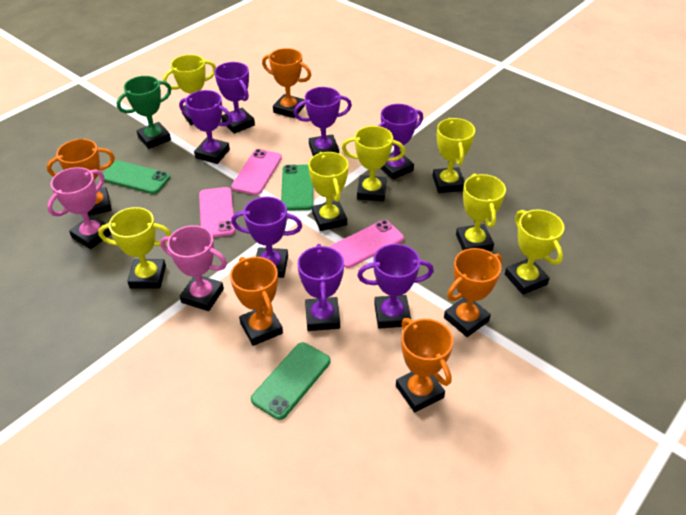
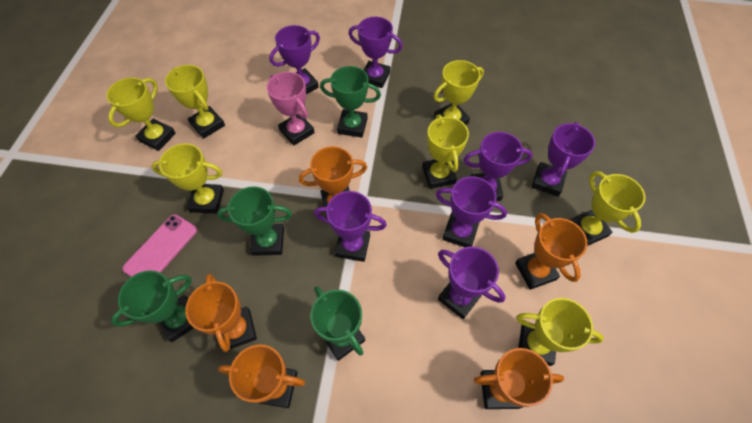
green phone: 3 -> 0
green trophy: 1 -> 4
pink phone: 3 -> 1
pink trophy: 2 -> 1

